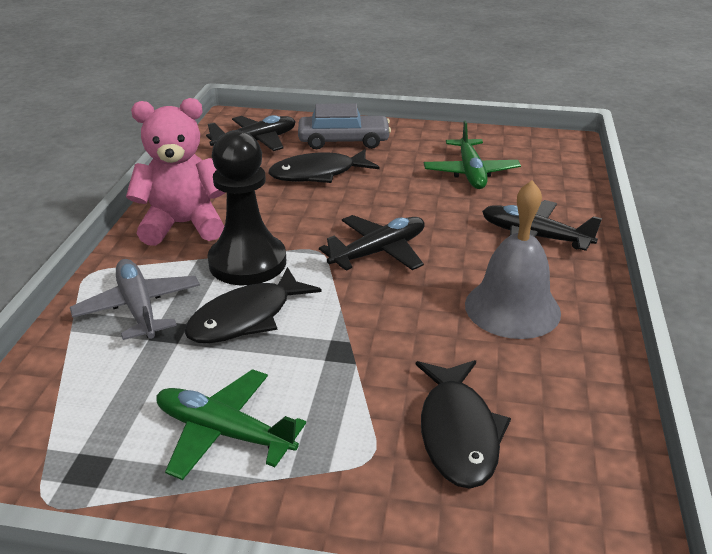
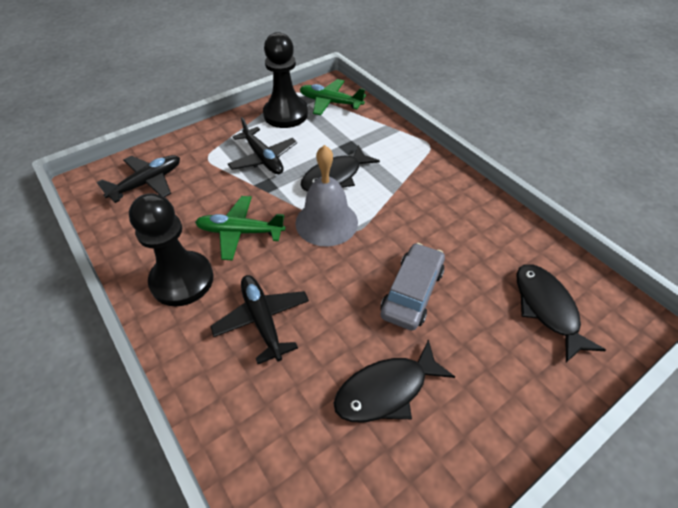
black pawn: 1 -> 2
grey plane: 1 -> 0
pink teddy bear: 1 -> 0

